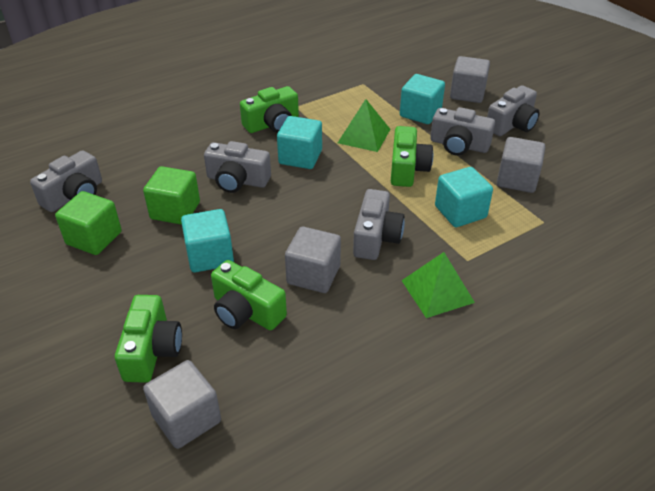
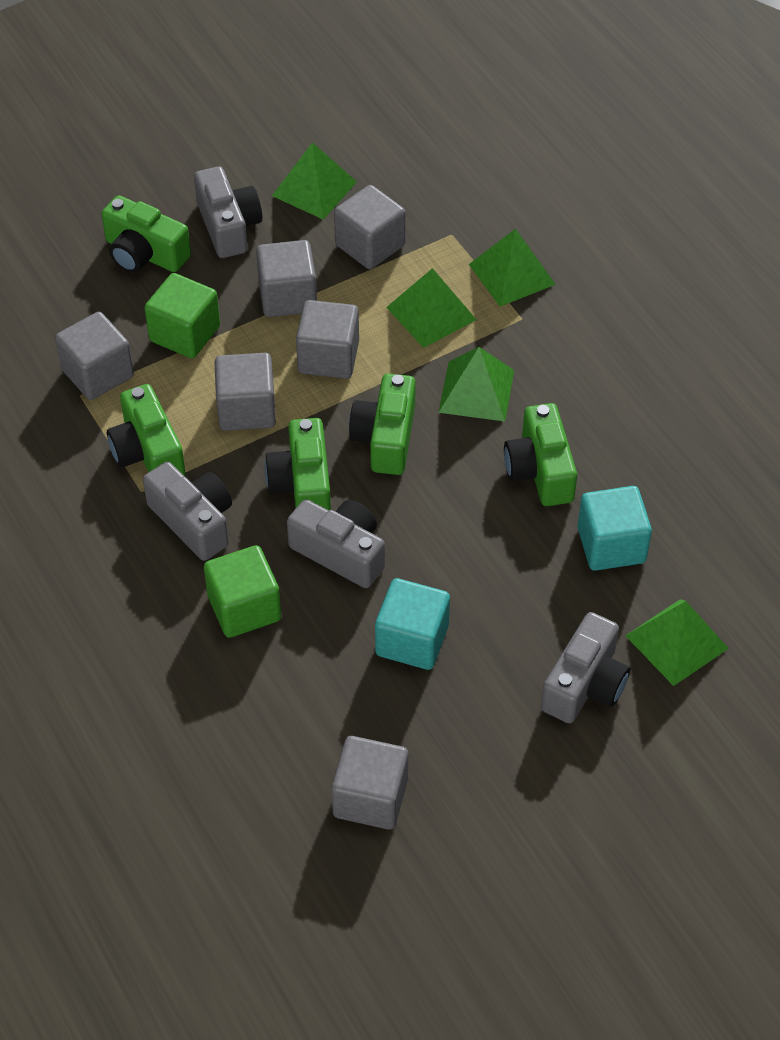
green camera: 4 -> 5
green pyramid: 2 -> 5
grey camera: 5 -> 4
grey cube: 4 -> 6
turquoise cube: 4 -> 2

